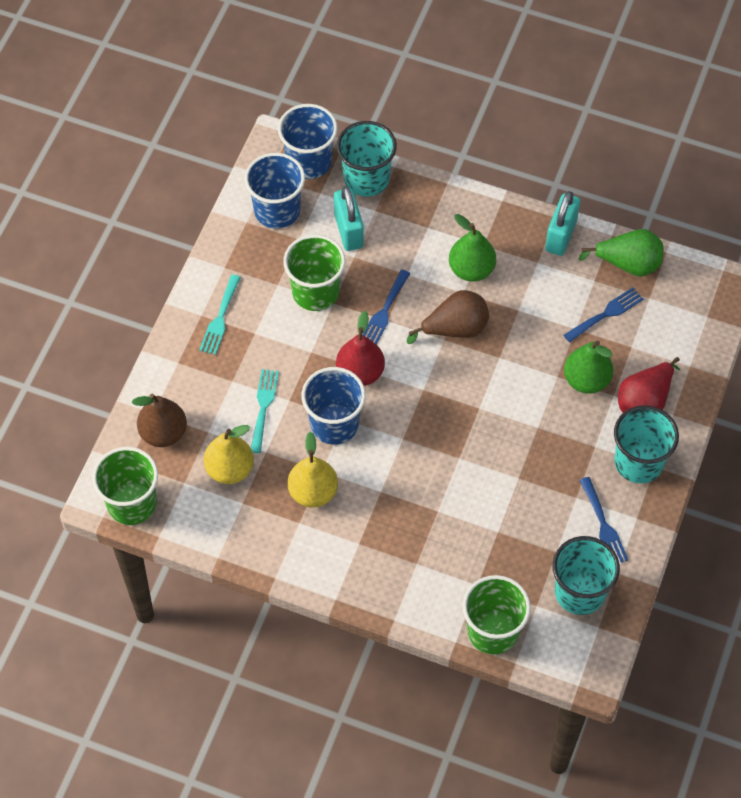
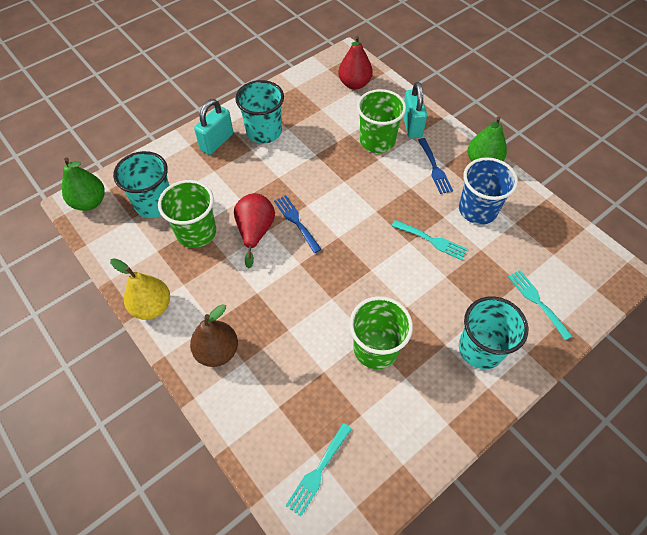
blue cup: 3 -> 1
blue fork: 3 -> 2
brown pear: 2 -> 1
green pear: 3 -> 2
turquoise fork: 2 -> 3
yellow pear: 2 -> 1

